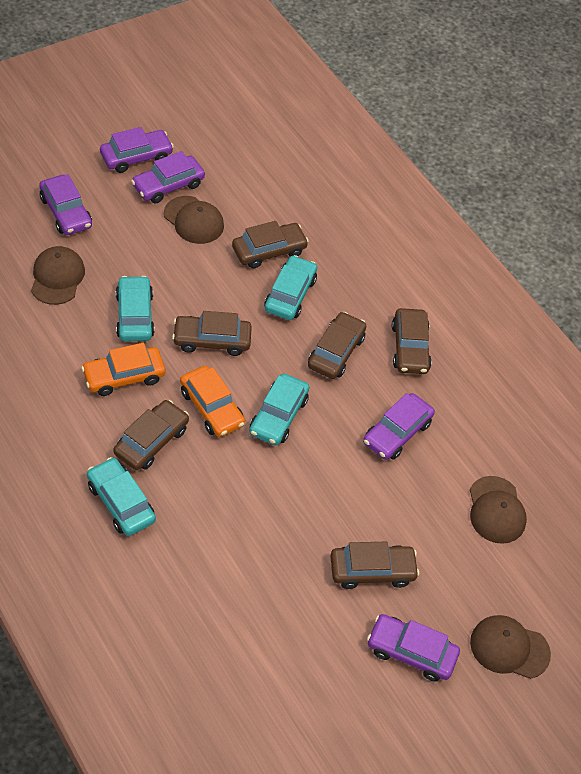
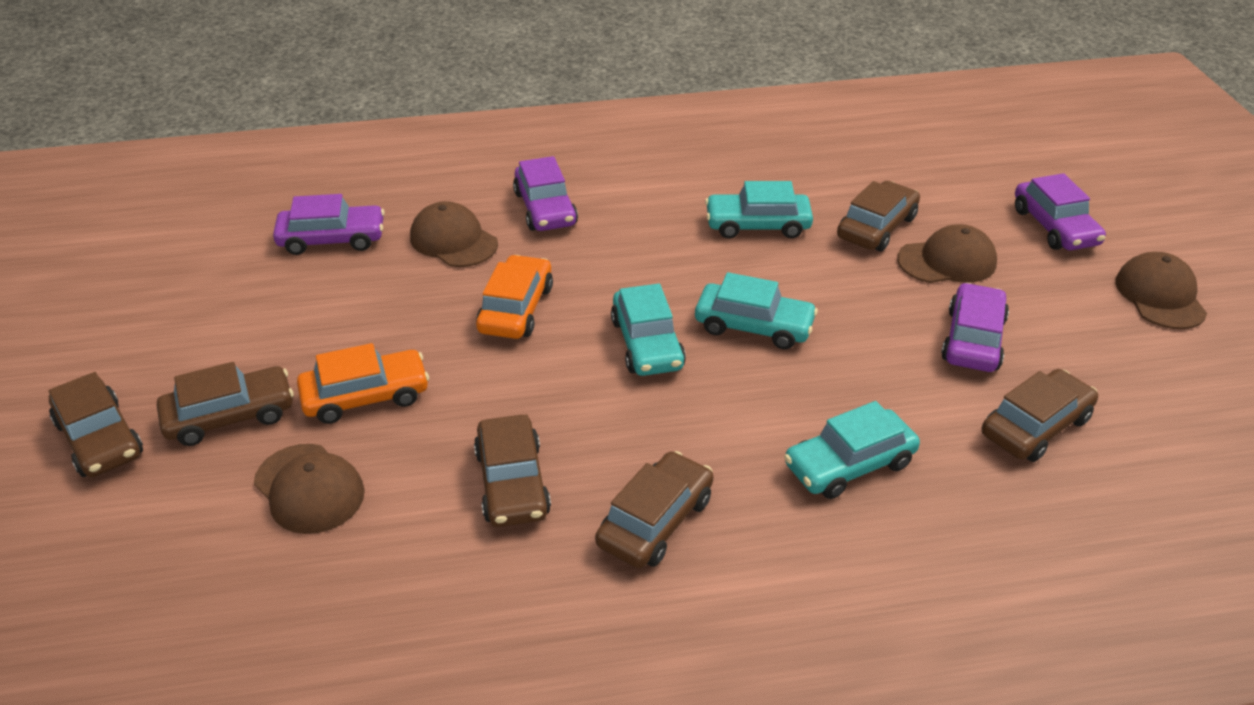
purple car: 5 -> 4

